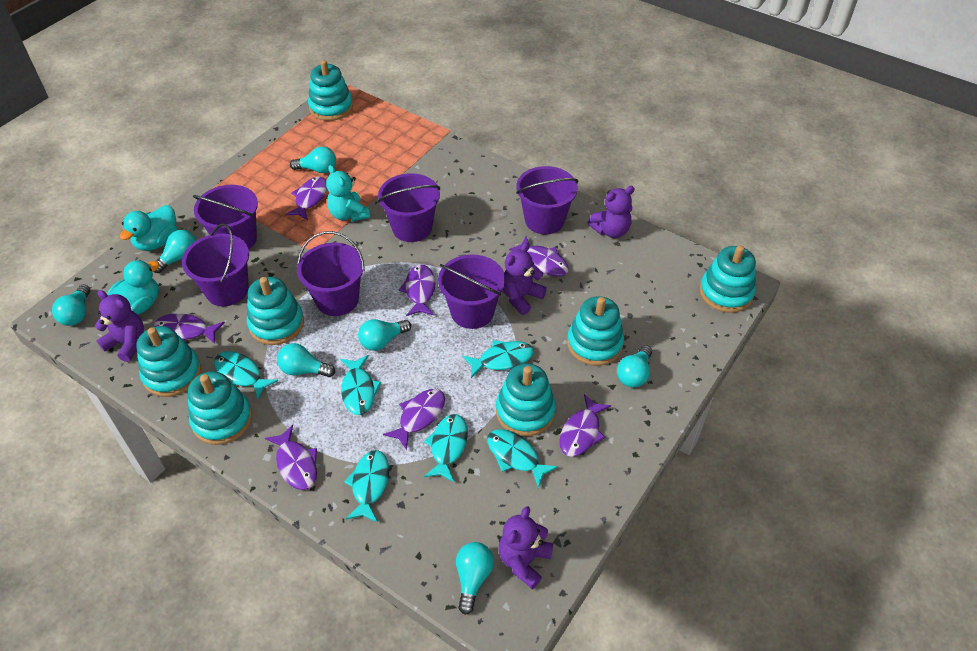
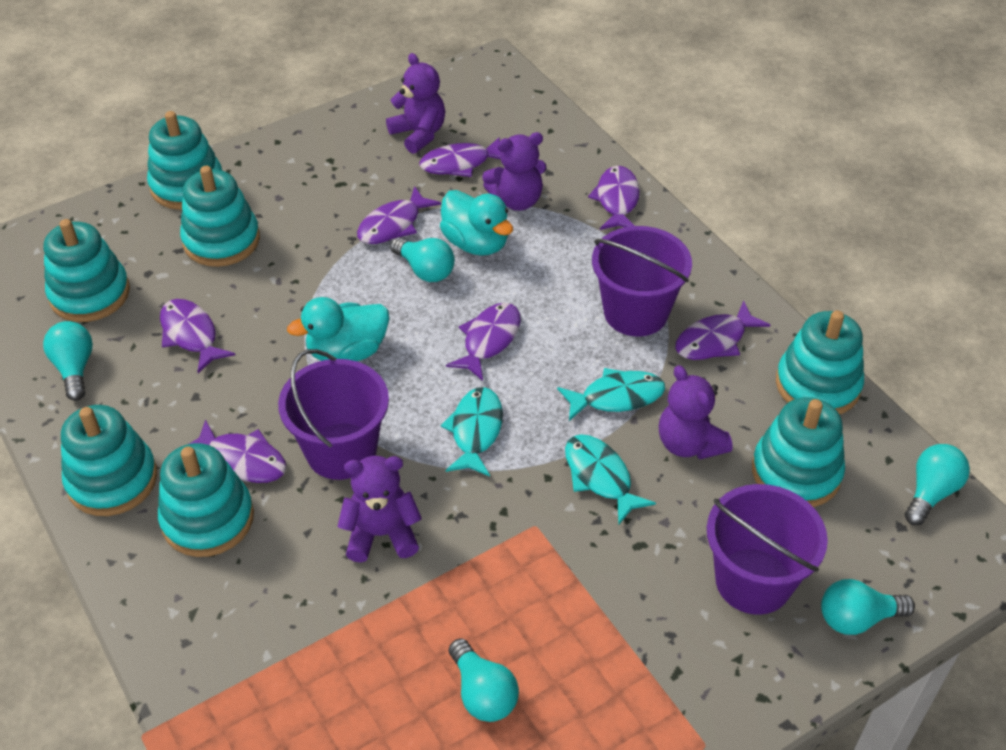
purple bucket: 6 -> 3
turquoise fish: 6 -> 3
turquoise light bulb: 7 -> 5
turquoise teddy bear: 1 -> 0

